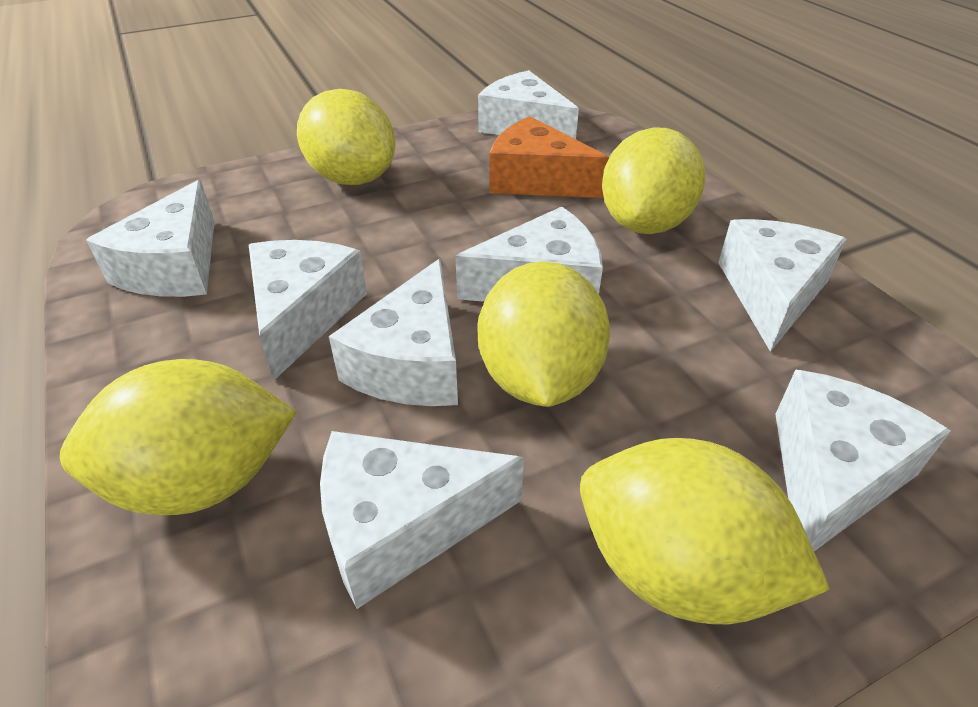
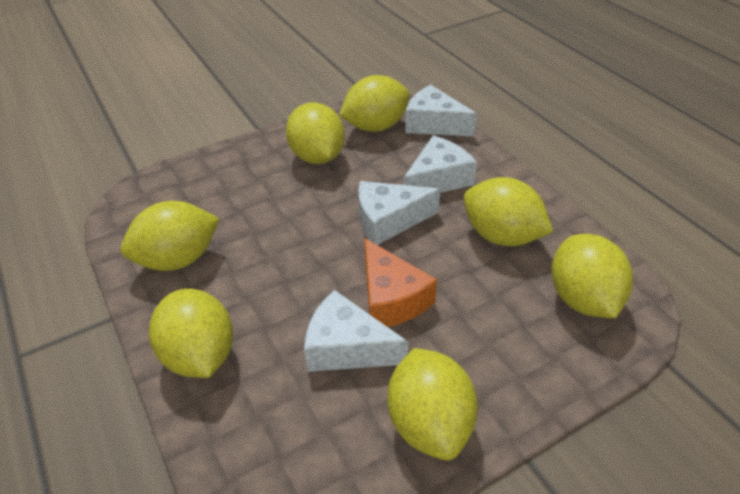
white cheese: 8 -> 4
yellow lemon: 5 -> 7

